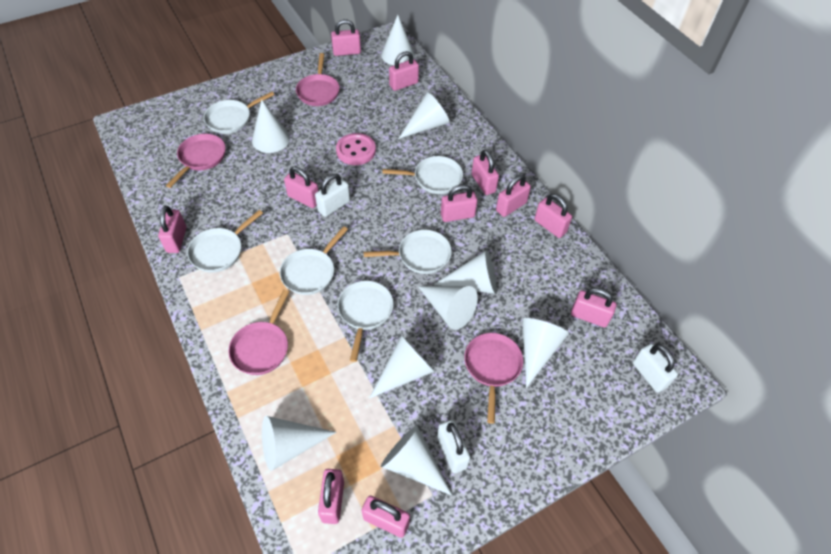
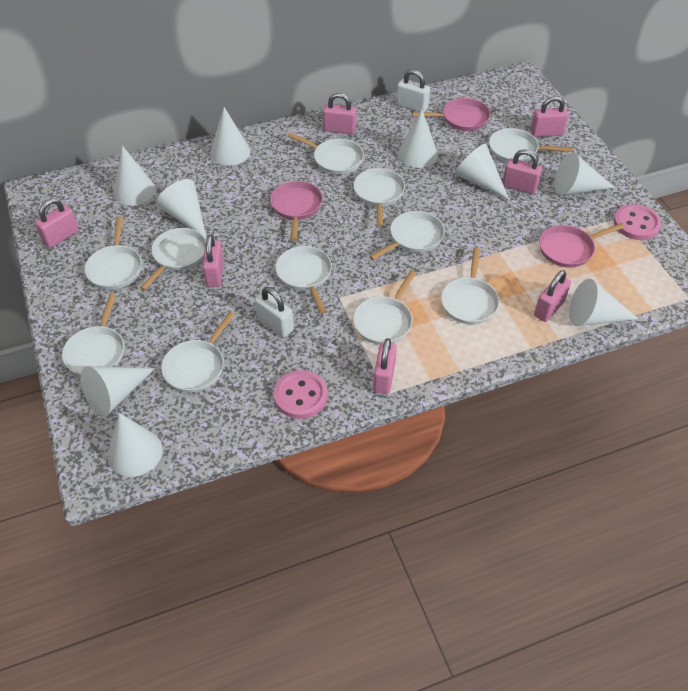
pink button: 1 -> 2
pink padlock: 11 -> 7
pink pan: 4 -> 3
white padlock: 3 -> 2
white pan: 6 -> 11

